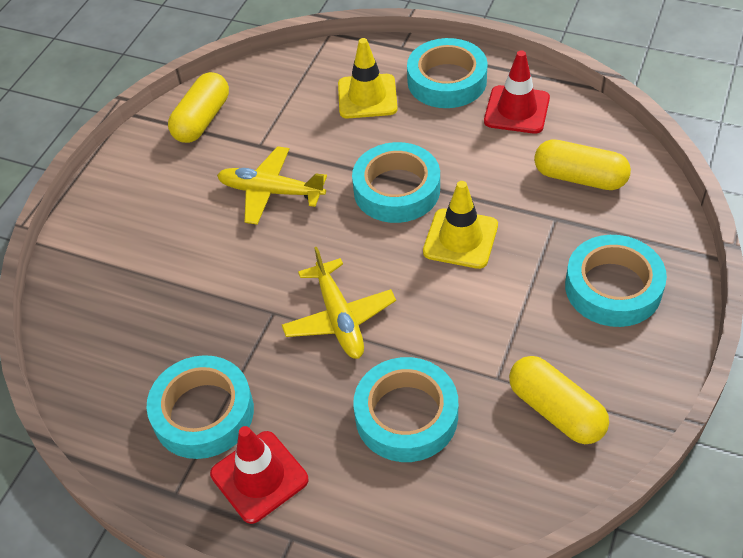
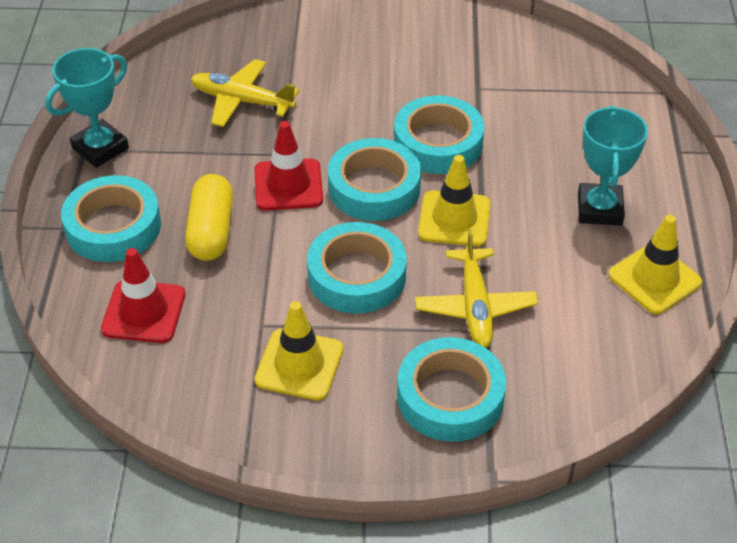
turquoise trophy: 0 -> 2
yellow capsule: 3 -> 1
yellow traffic cone: 2 -> 3

